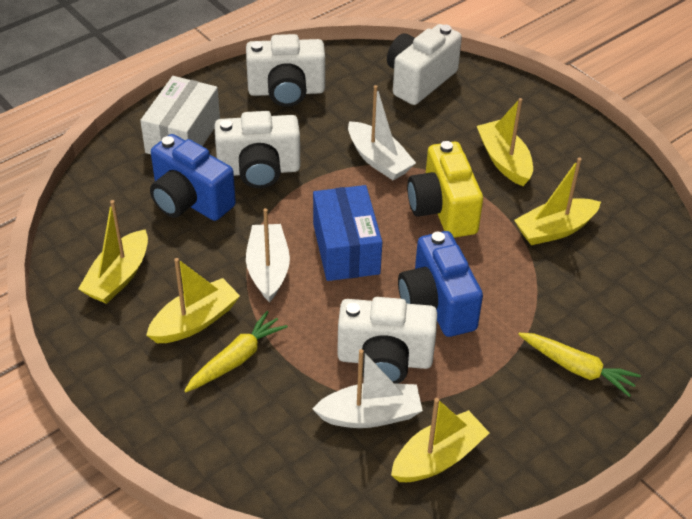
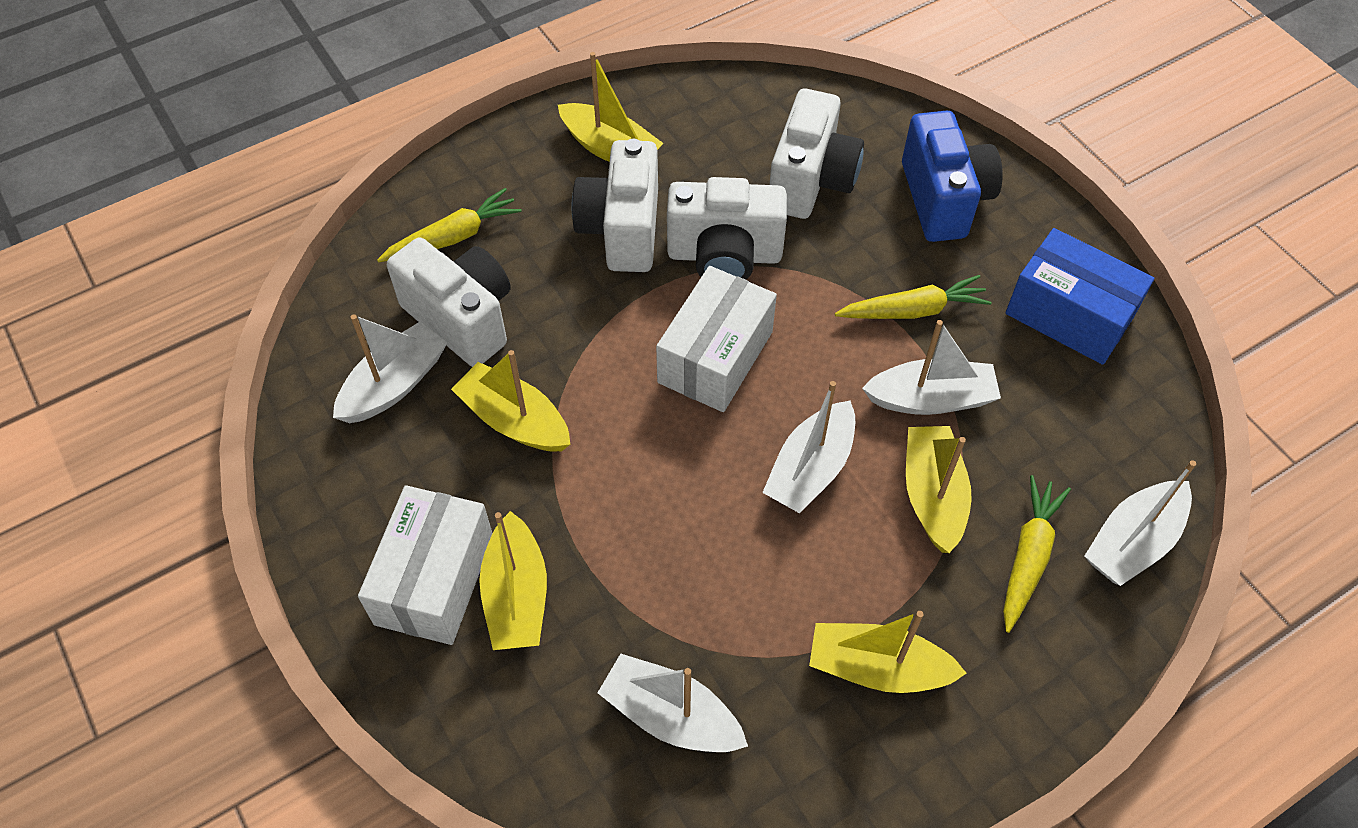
blue camera: 2 -> 1
white boat: 3 -> 5
white box: 1 -> 2
yellow camera: 1 -> 0
yellow carrot: 2 -> 3

